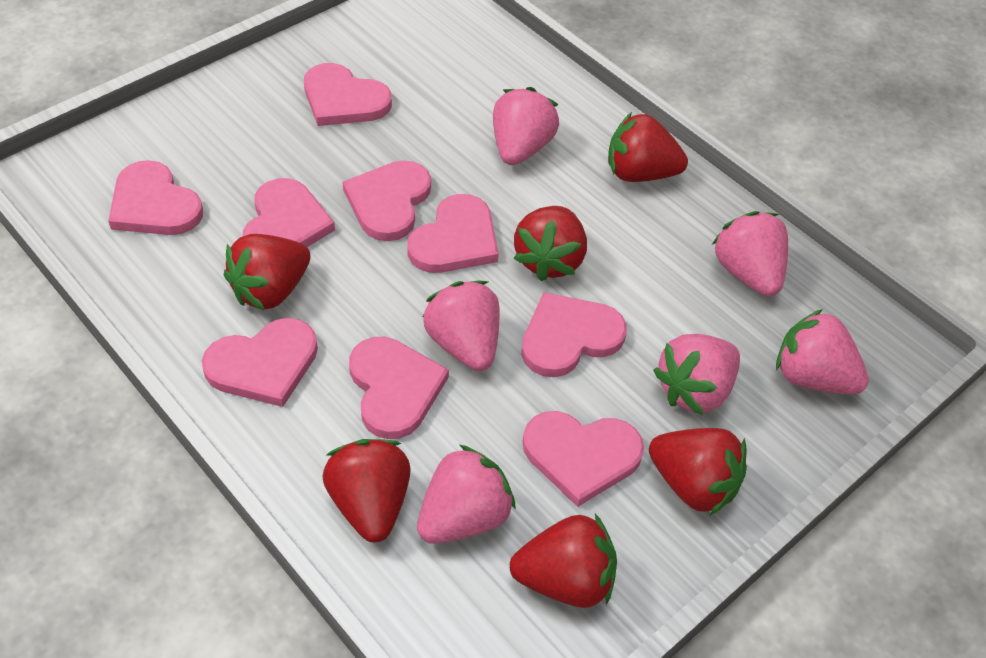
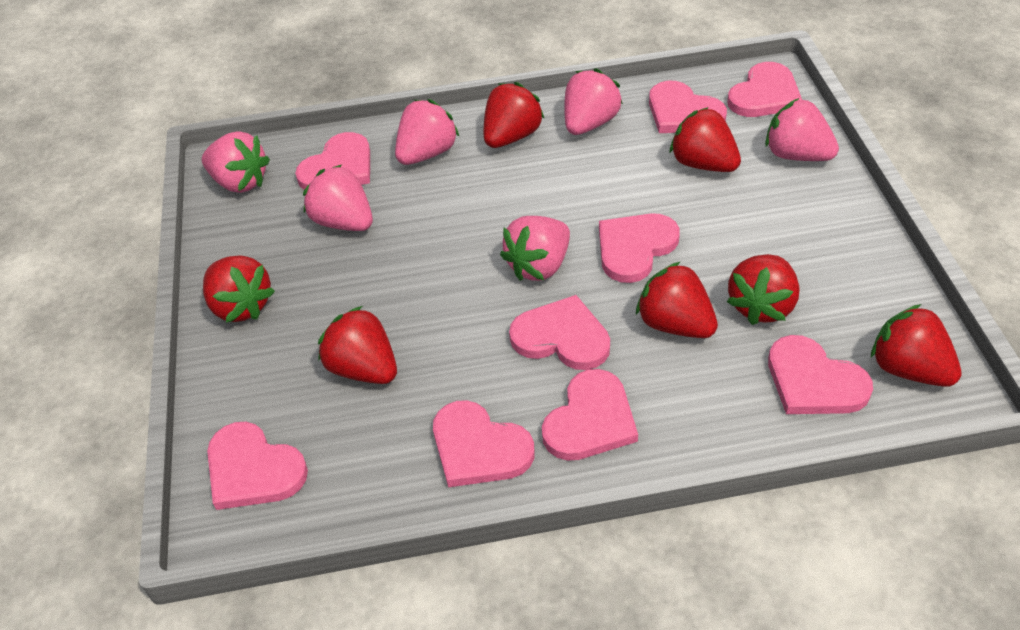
red strawberry: 6 -> 7

